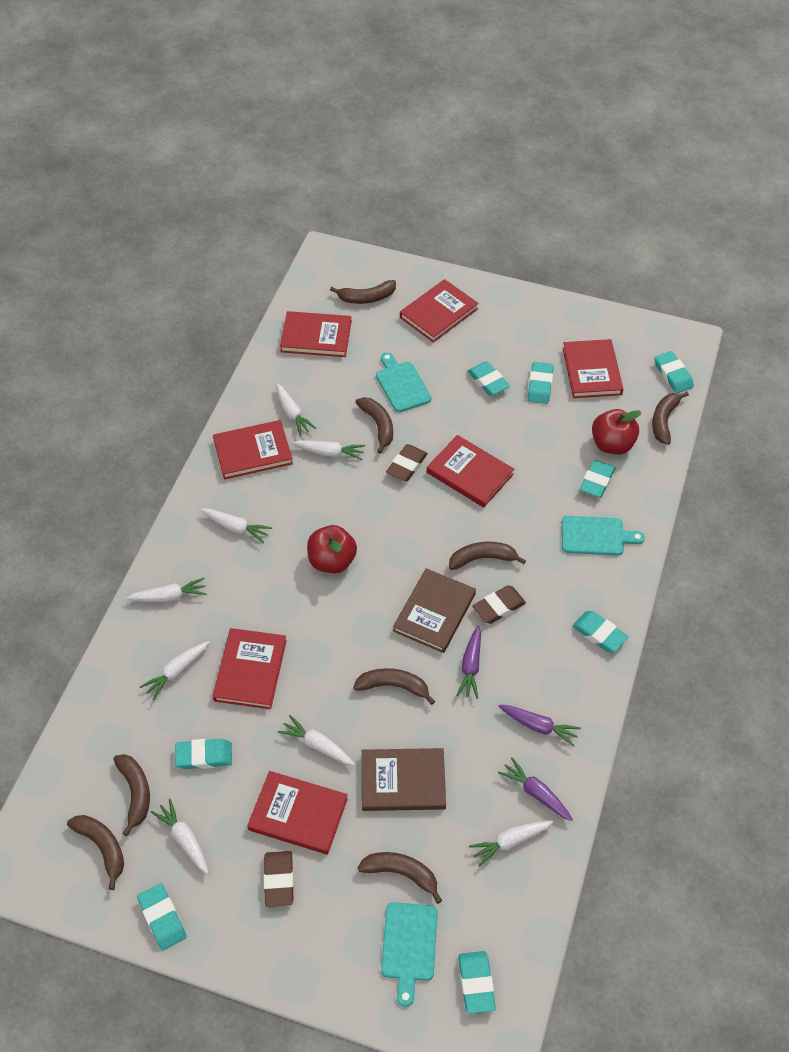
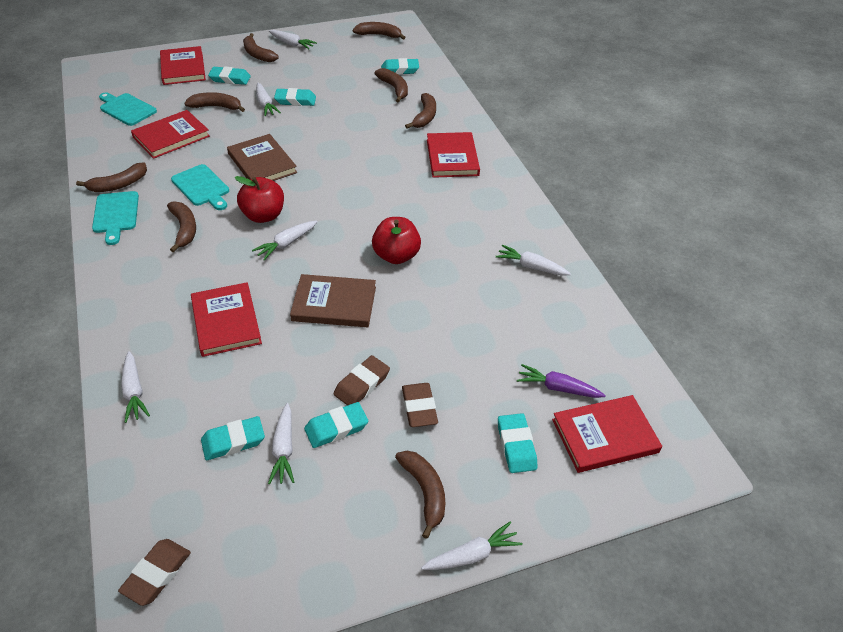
purple carrot: 3 -> 1
red book: 7 -> 5
turquoise eraser: 8 -> 6
white carrot: 8 -> 7

